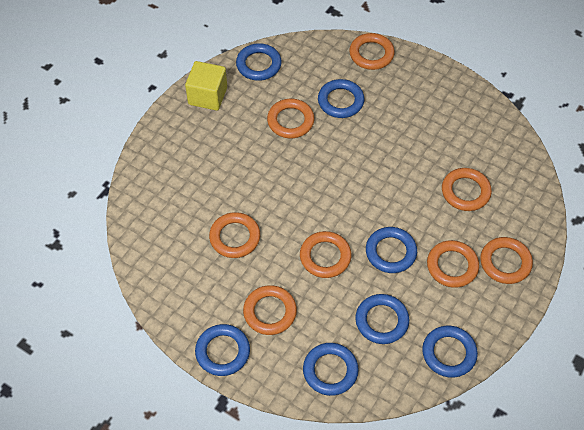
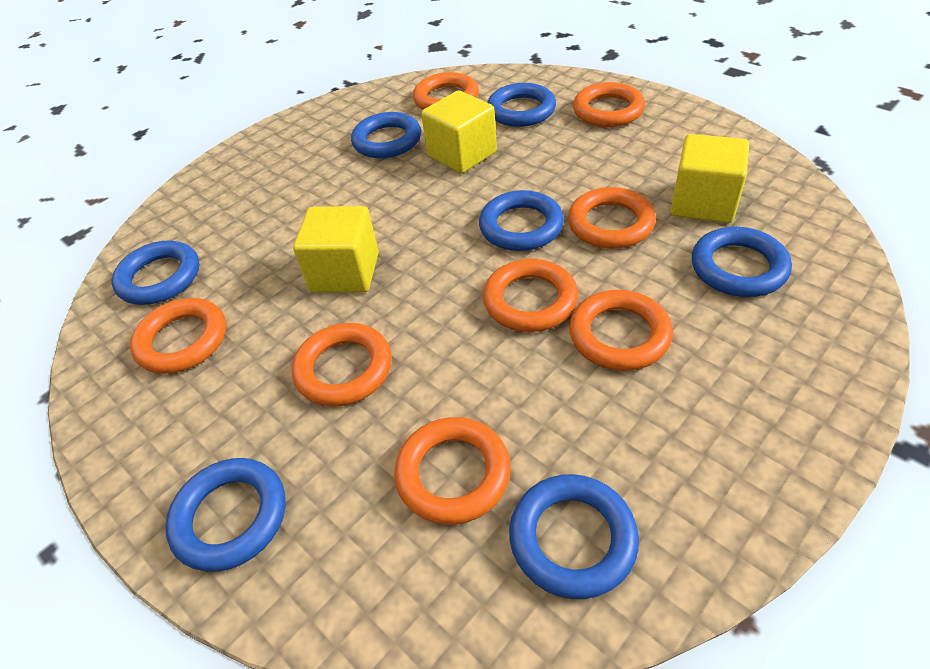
yellow cube: 1 -> 3

